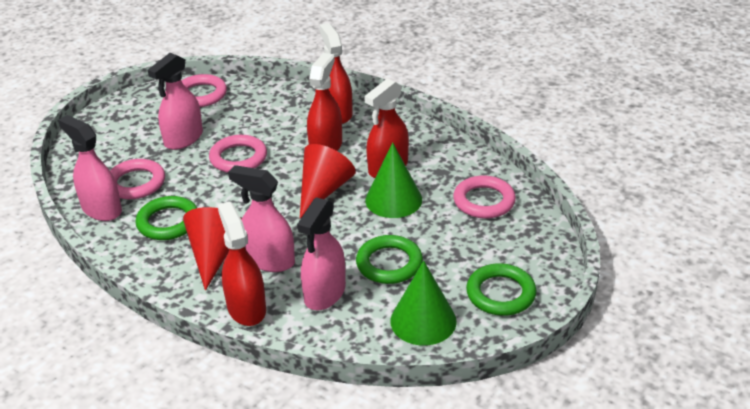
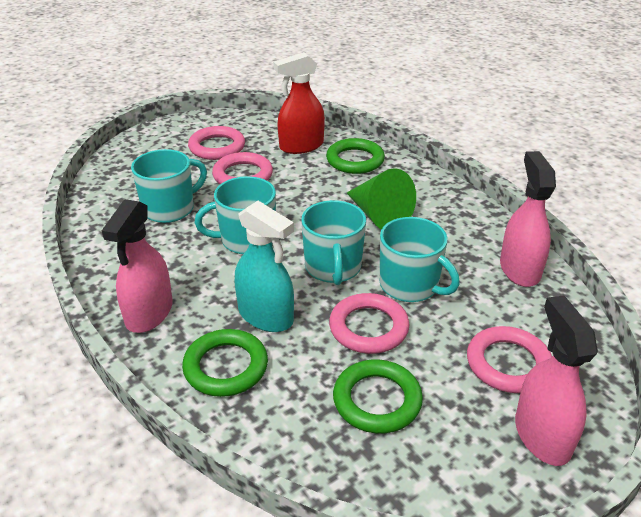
green cone: 2 -> 1
pink spray bottle: 4 -> 3
red cone: 2 -> 0
red spray bottle: 4 -> 1
turquoise mug: 0 -> 4
turquoise spray bottle: 0 -> 1

